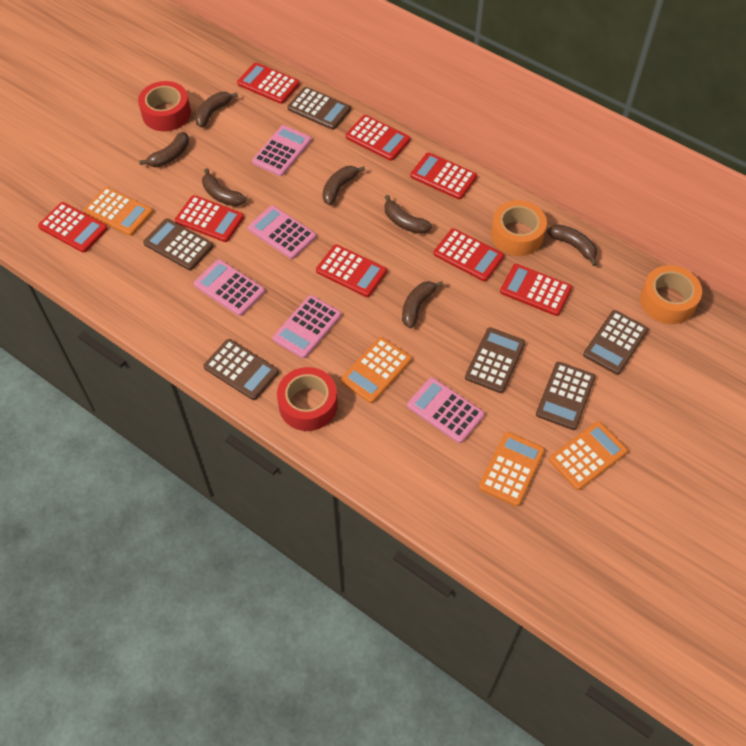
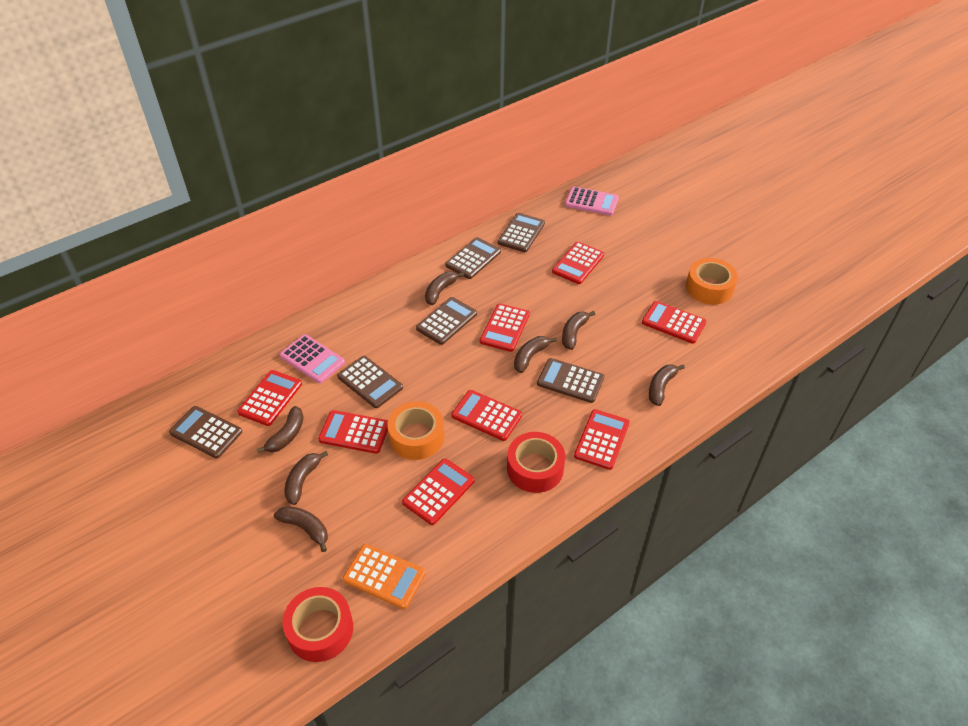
orange calculator: 4 -> 1
pink calculator: 5 -> 2

